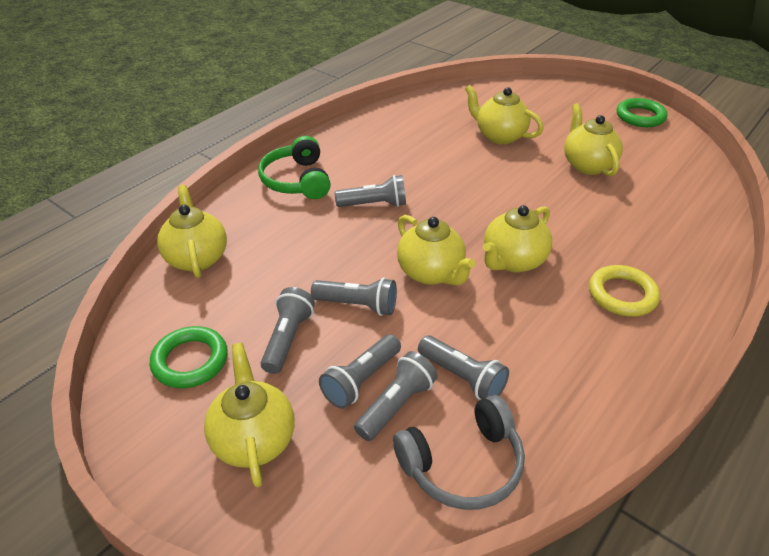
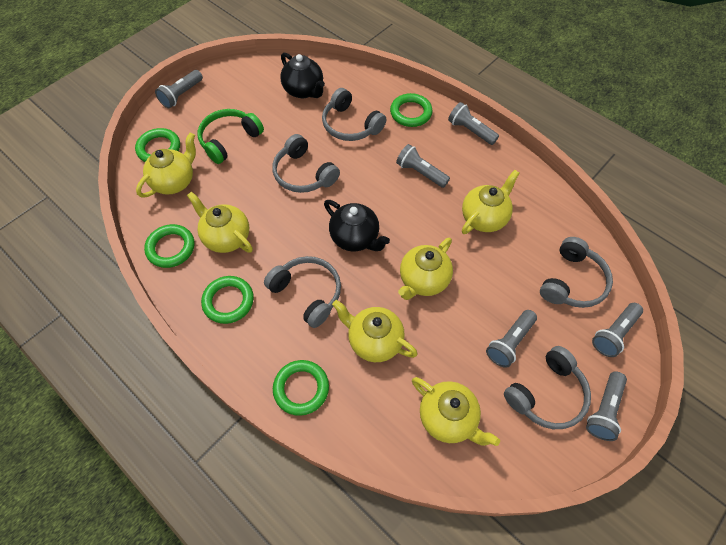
black teapot: 0 -> 2
green ring: 2 -> 5
grey headphones: 1 -> 5
yellow ring: 1 -> 0

